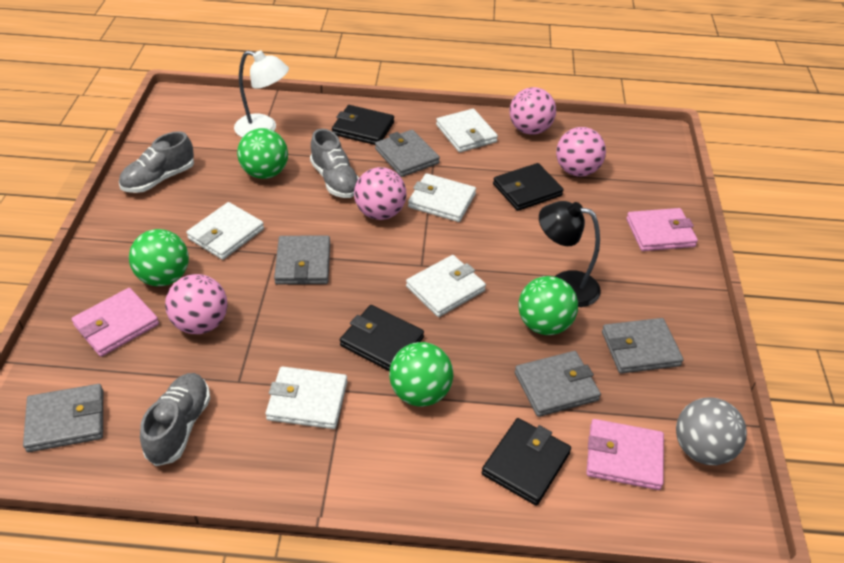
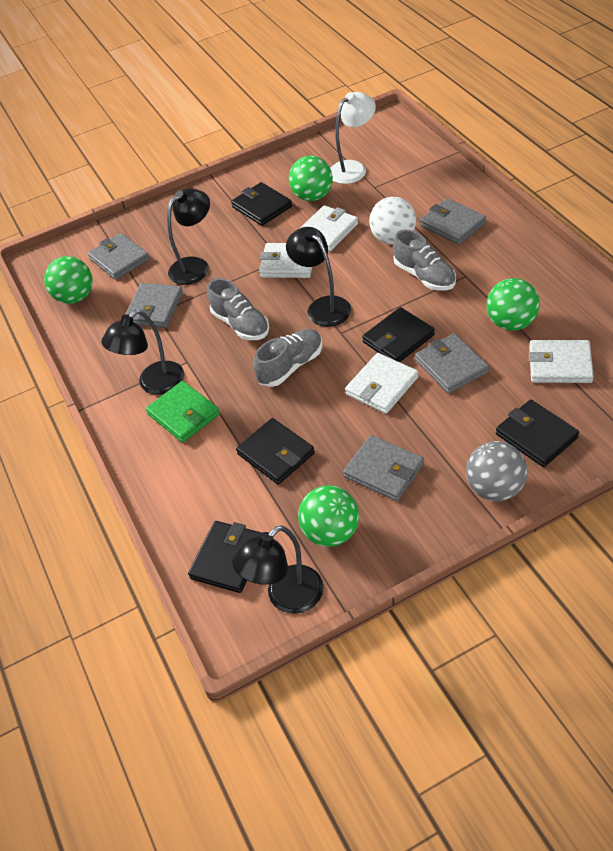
black lamp: 1 -> 4
black wallet: 4 -> 5
green wallet: 0 -> 1
pink ball: 4 -> 0
pink wallet: 3 -> 0
white ball: 0 -> 1
white wallet: 5 -> 4

